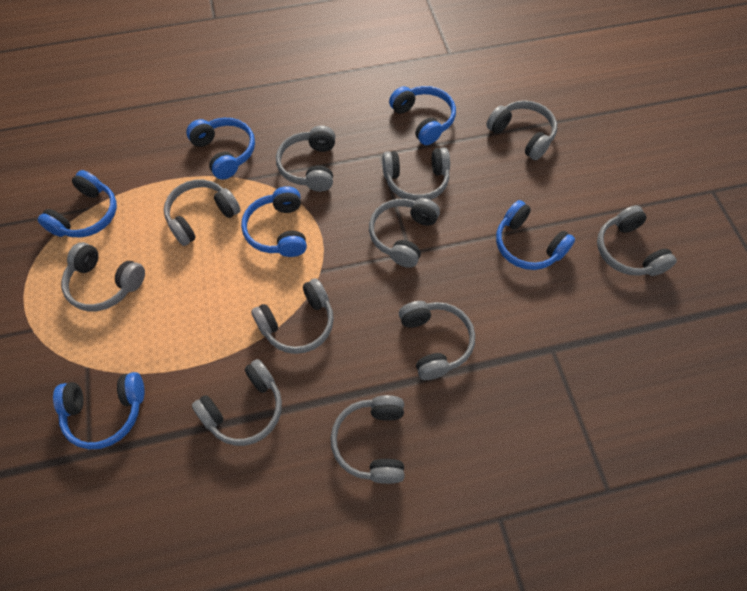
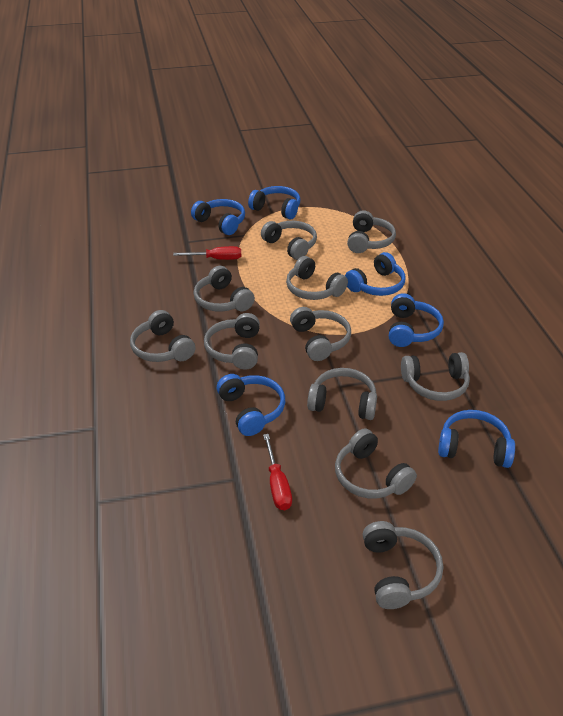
red screwdriver: 0 -> 2

